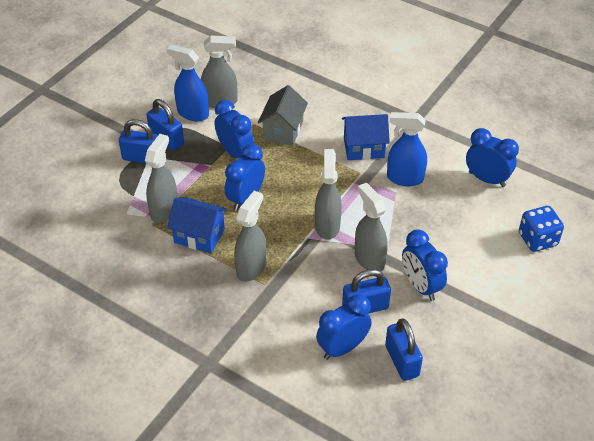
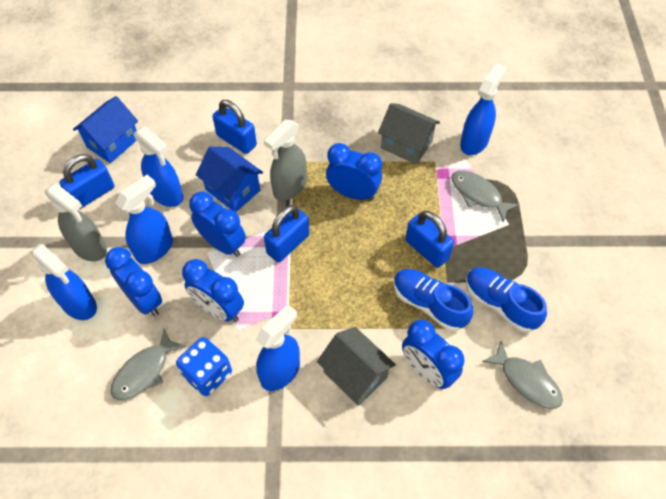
blue shoe: 0 -> 2
blue spray bottle: 2 -> 5
grey fish: 0 -> 3
grey house: 1 -> 2
grey spray bottle: 5 -> 2

